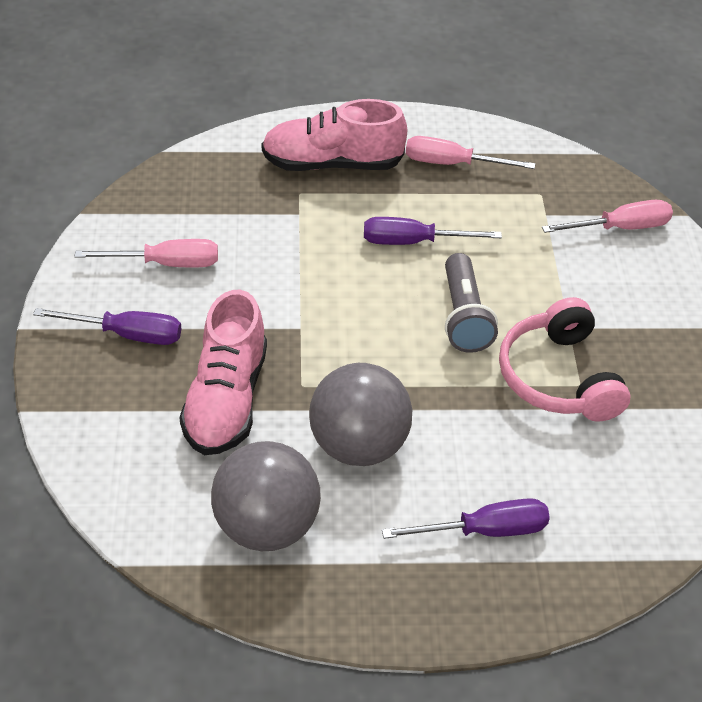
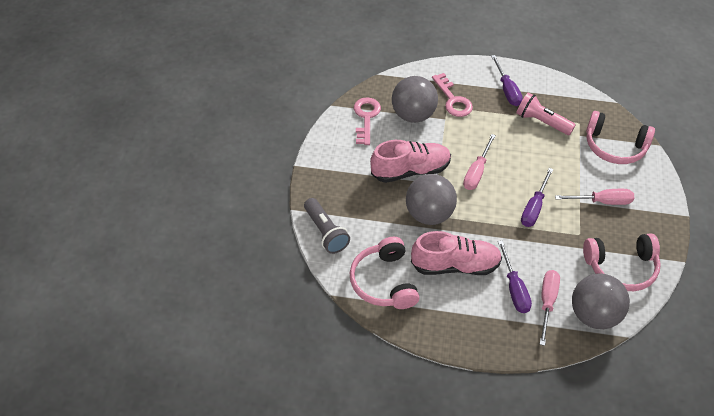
grey ball: 2 -> 3
pink flashlight: 0 -> 1
pink headphones: 1 -> 3
pink key: 0 -> 2

